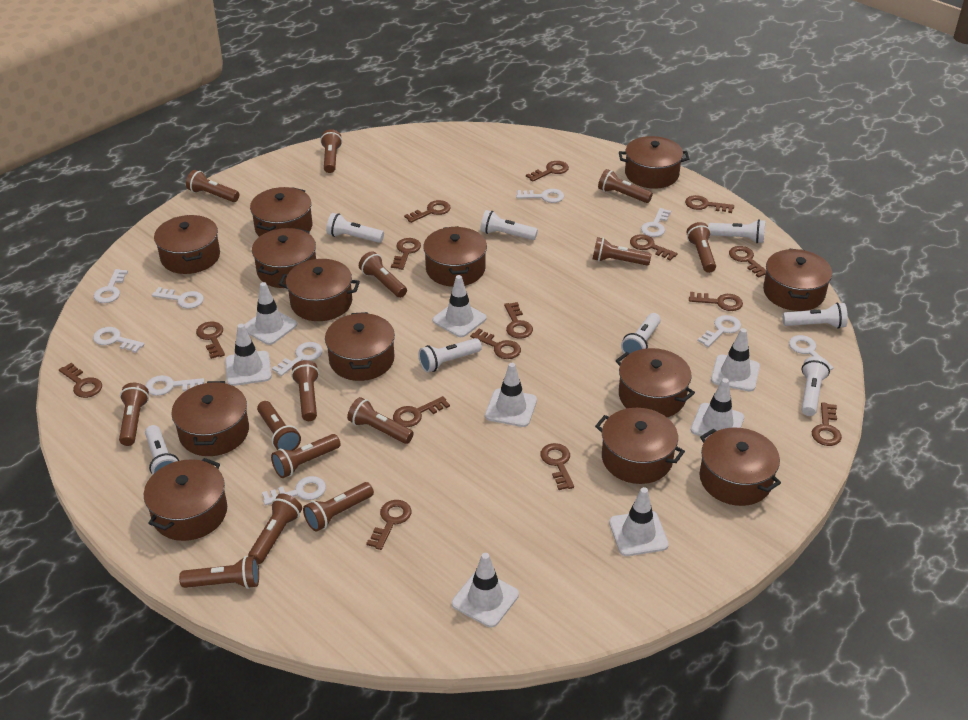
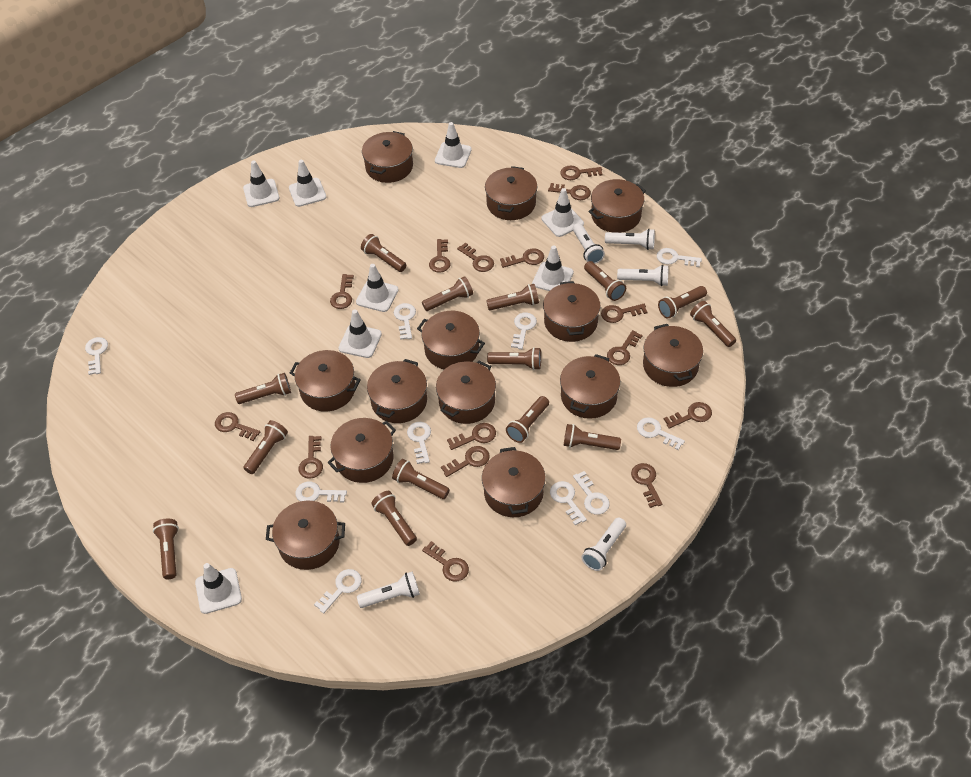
white flashlight: 8 -> 5

